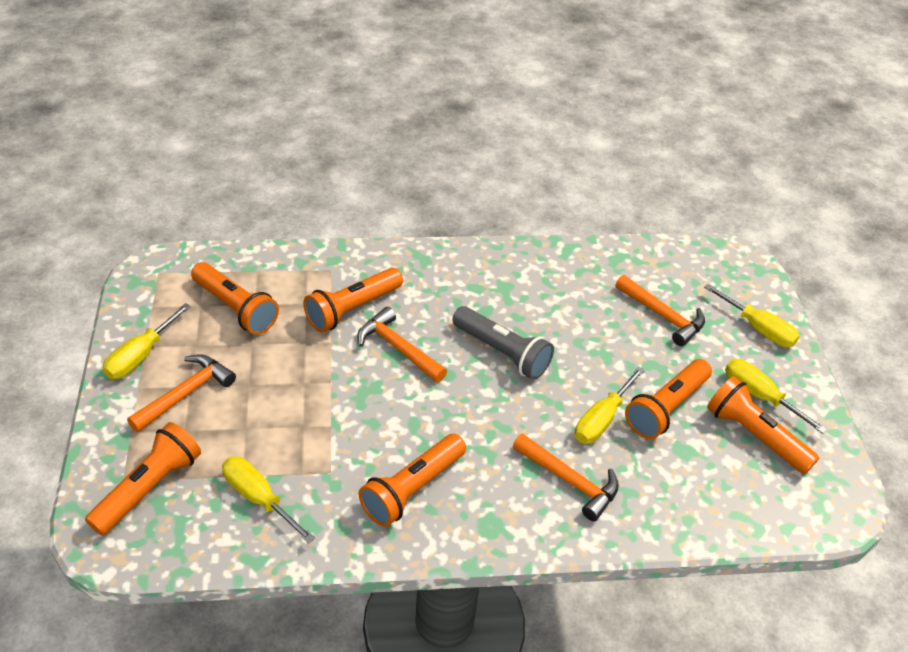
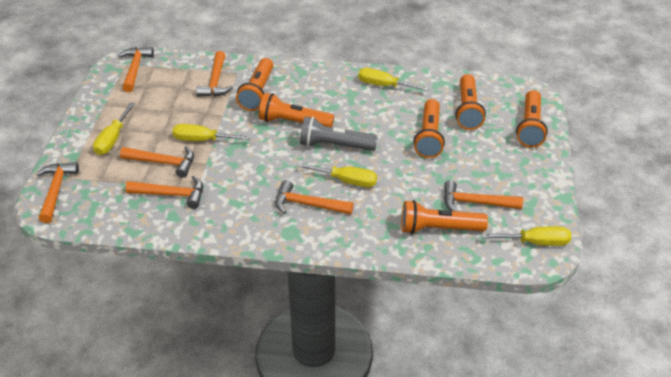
orange hammer: 4 -> 7

